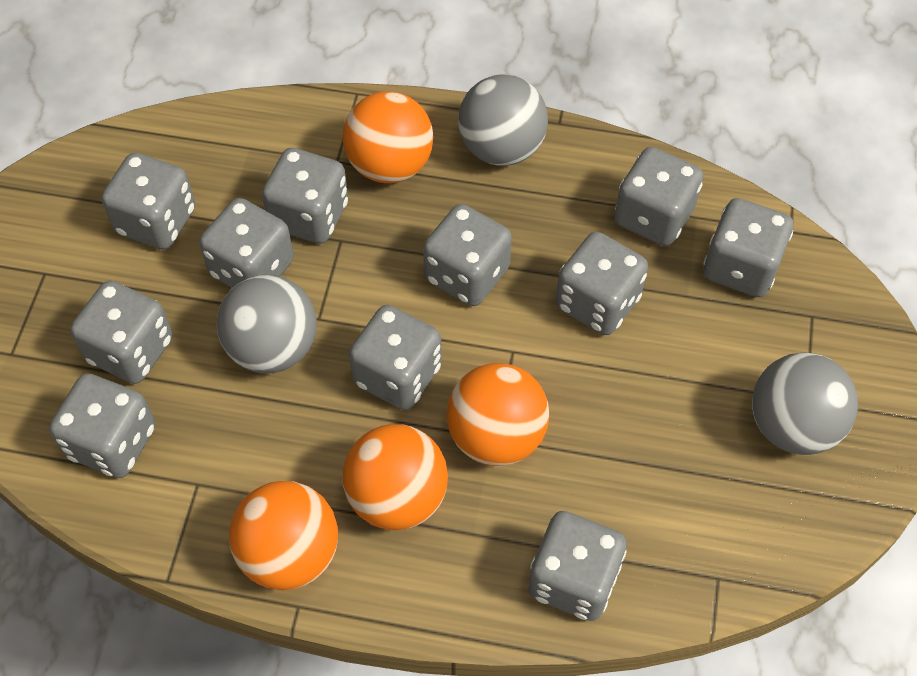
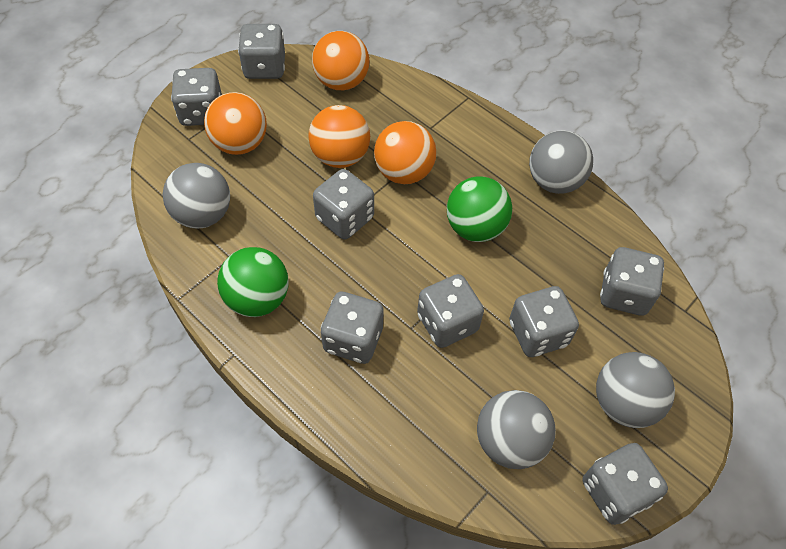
green ball: 0 -> 2
grey ball: 3 -> 4
grey dice: 11 -> 8

